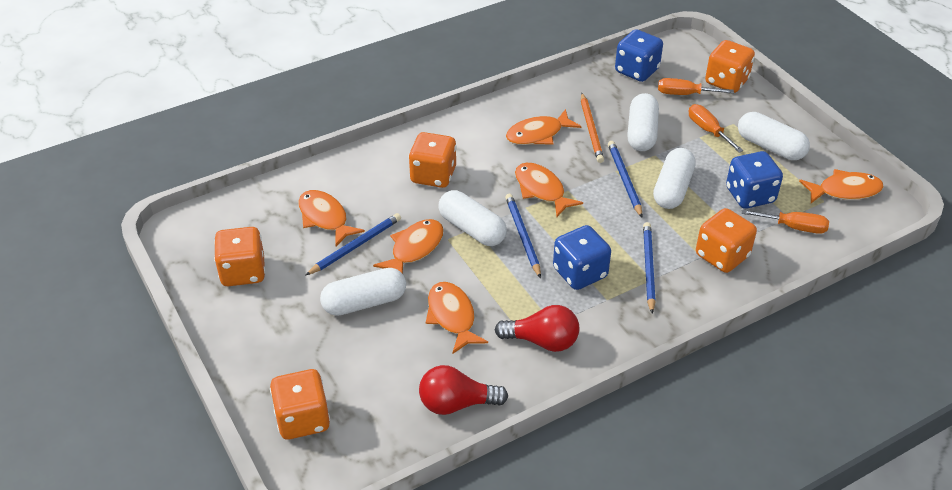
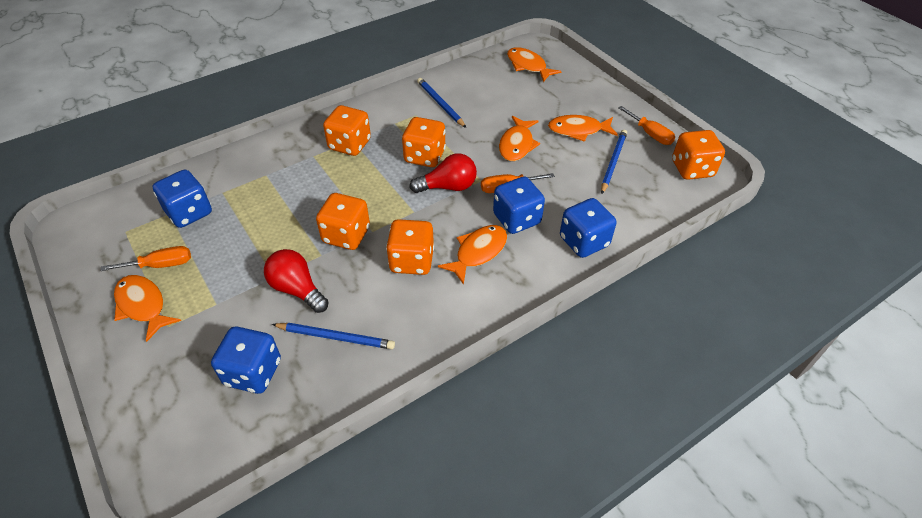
blue dice: 3 -> 4
blue pencil: 4 -> 3
orange fish: 6 -> 5
orange pencil: 1 -> 0
white capsule: 5 -> 0

